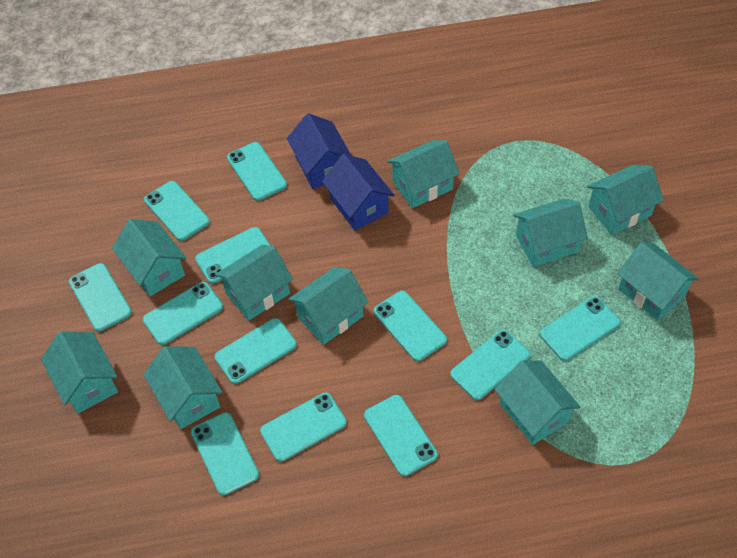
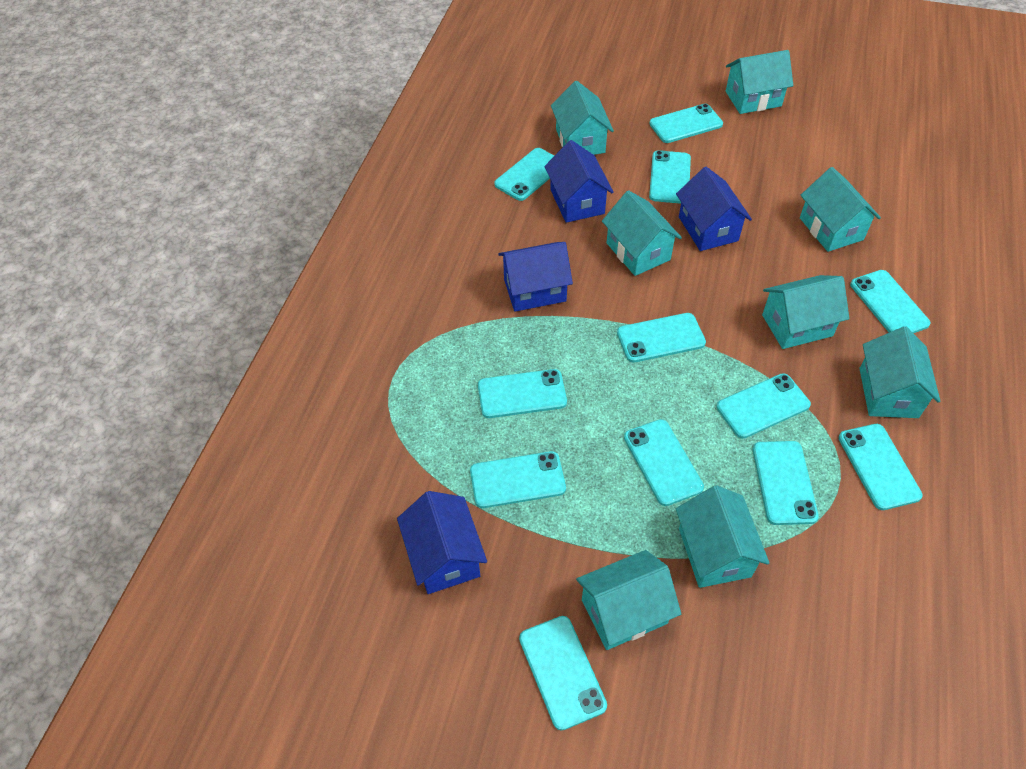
blue house: 2 -> 4
turquoise house: 10 -> 8

